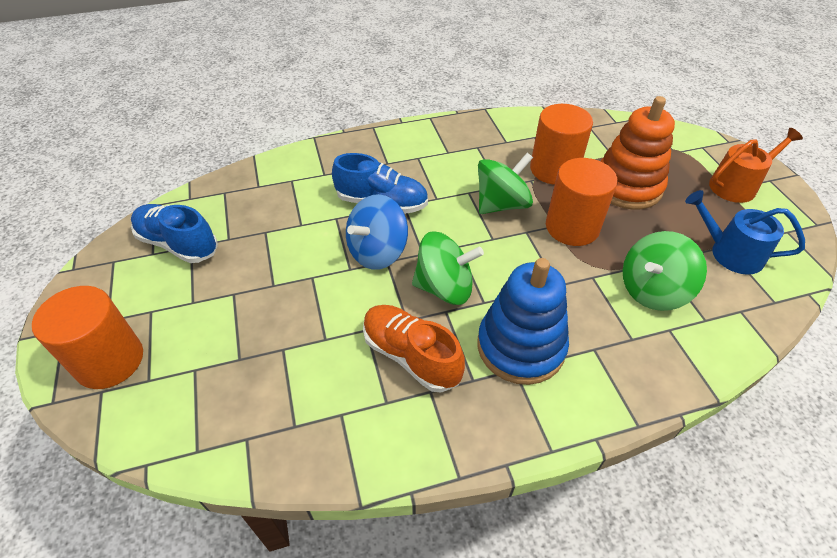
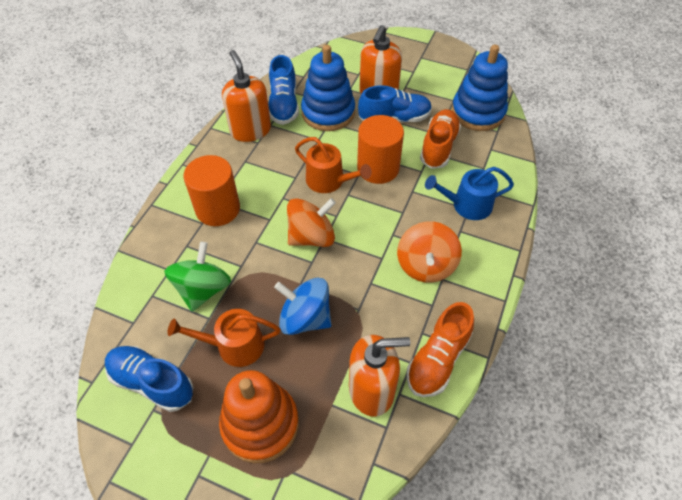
blue shoe: 2 -> 3
blue stacking toy: 1 -> 2
green spinning top: 3 -> 1
orange cylinder: 3 -> 2
orange shoe: 1 -> 2
orange soap dispenser: 0 -> 3
orange spinning top: 0 -> 2
orange watering can: 1 -> 2

